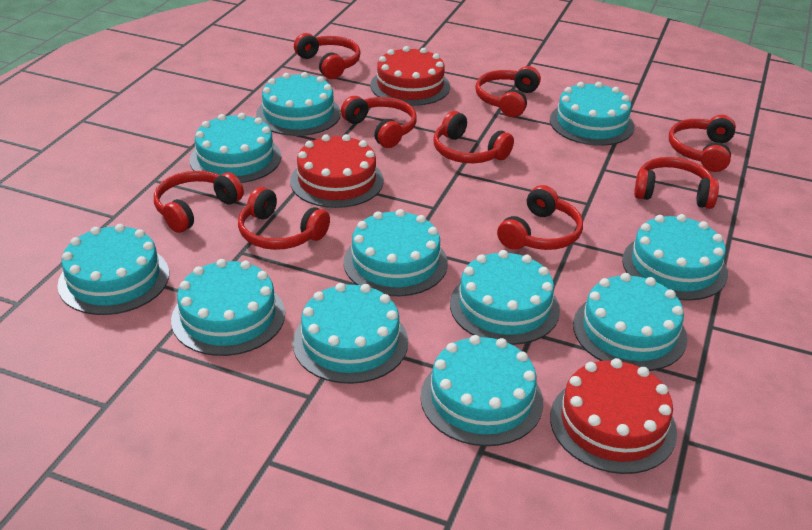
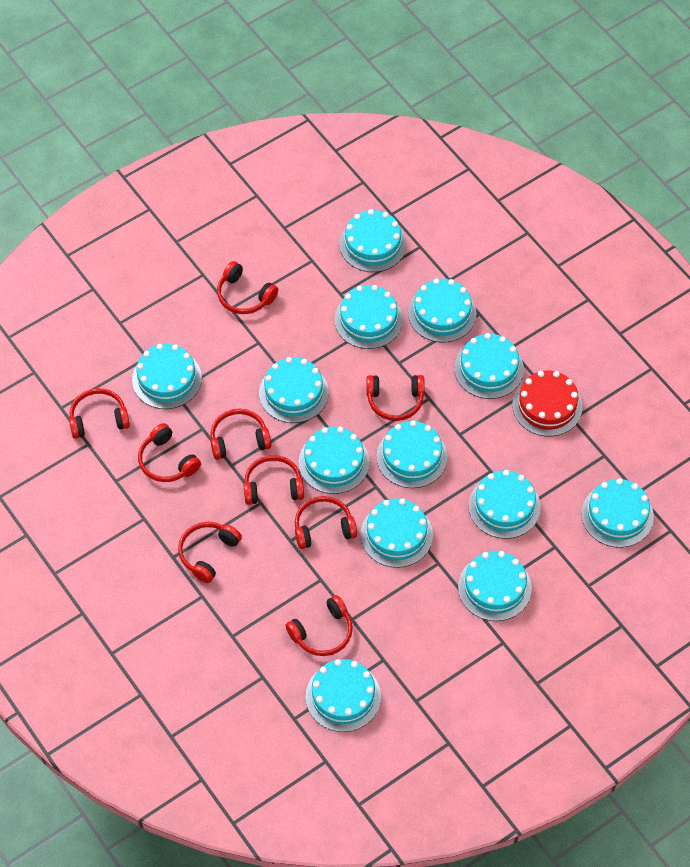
red cake: 3 -> 1
turquoise cake: 11 -> 13

